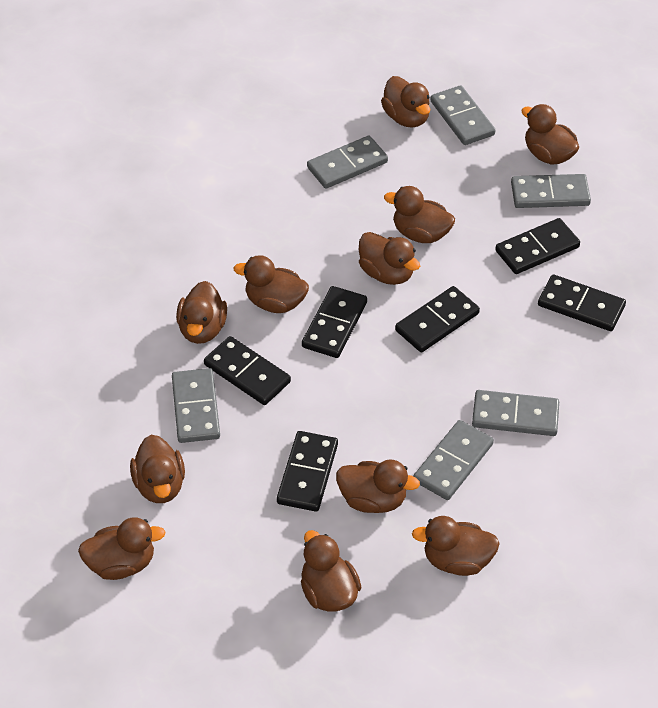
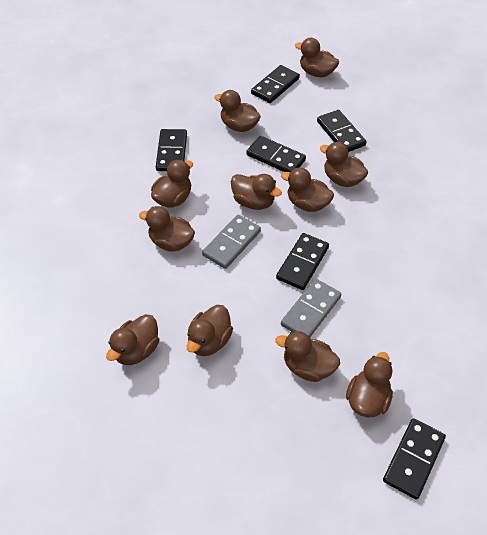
grey domino: 6 -> 2

